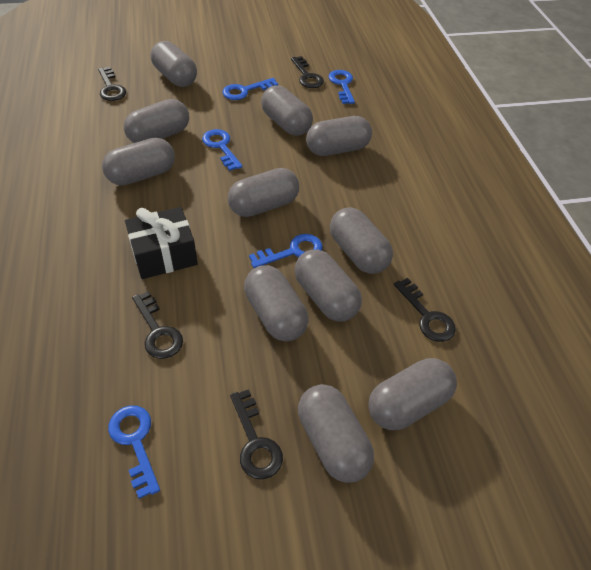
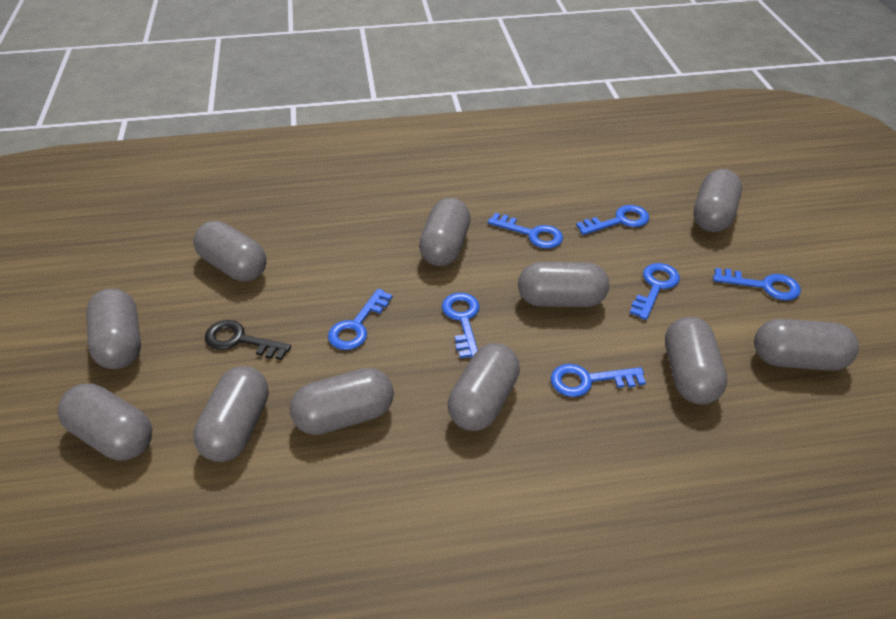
black gift: 1 -> 0
black key: 5 -> 1
blue key: 5 -> 7

